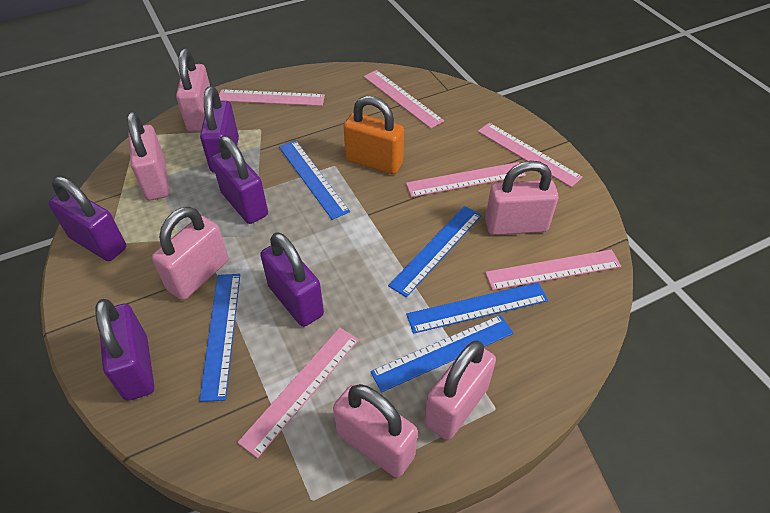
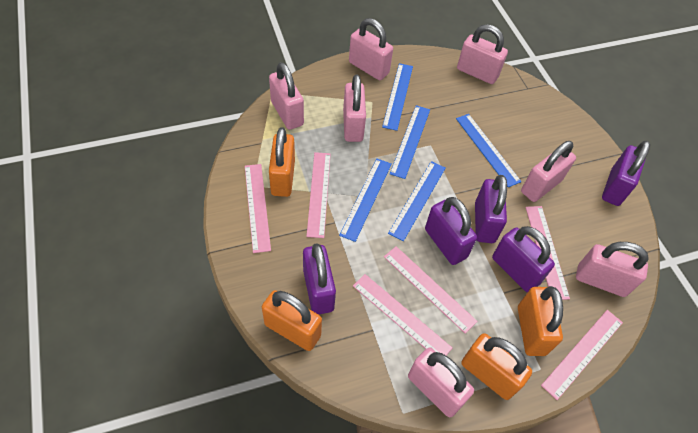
orange padlock: 1 -> 4
pink padlock: 6 -> 7

